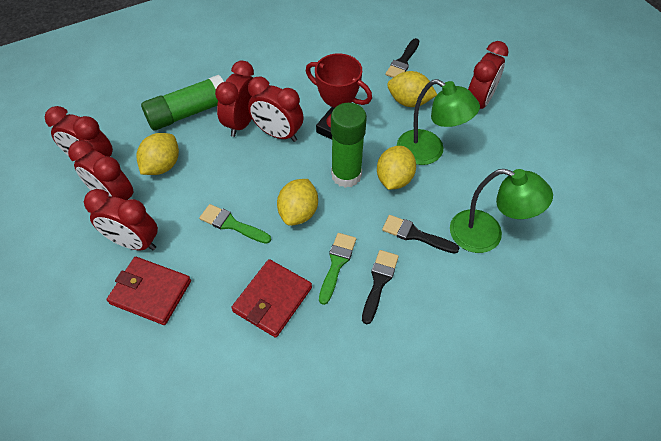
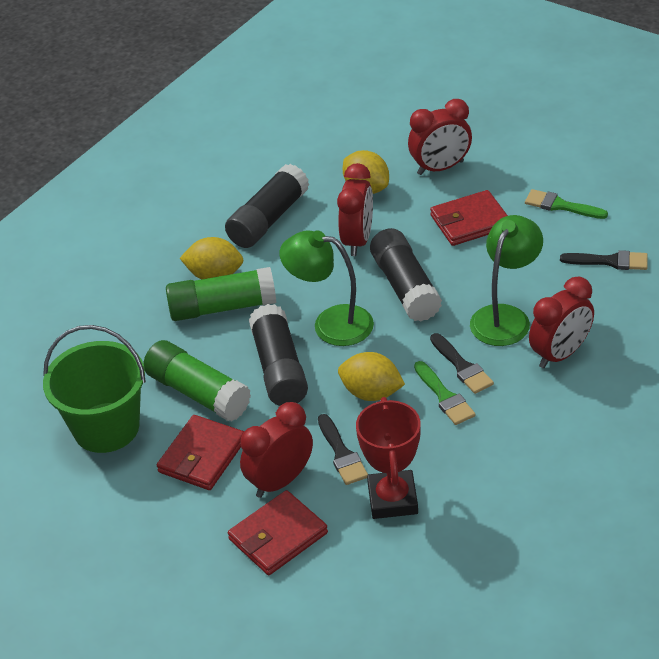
black glue stick: 0 -> 3
green bucket: 0 -> 1
red clock: 6 -> 4
red wallet: 2 -> 3
yellow lemon: 4 -> 3

